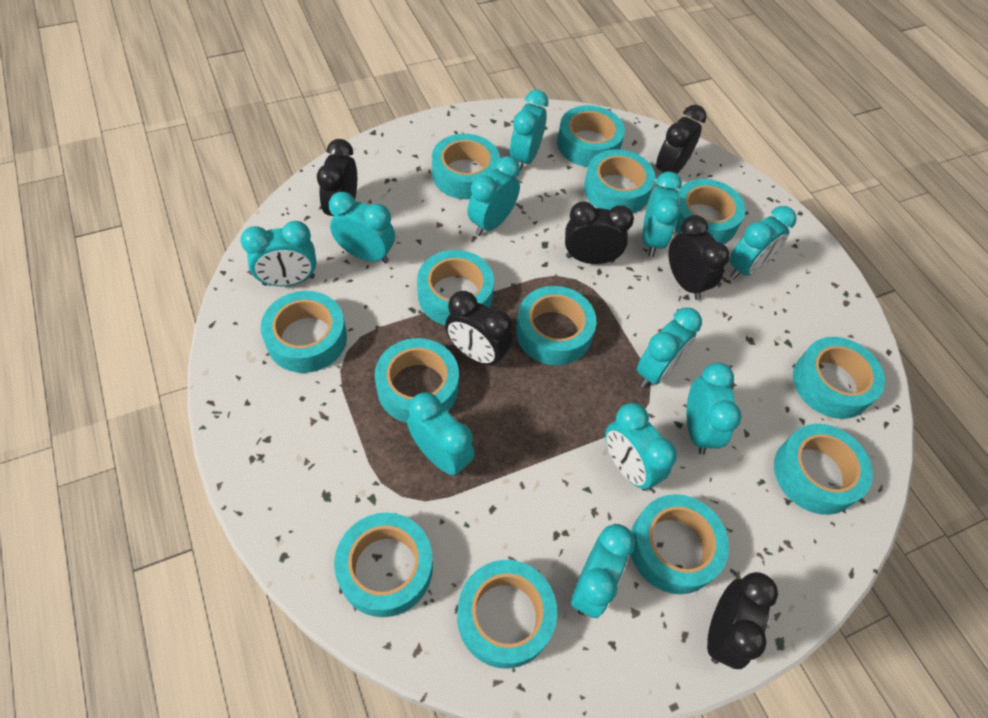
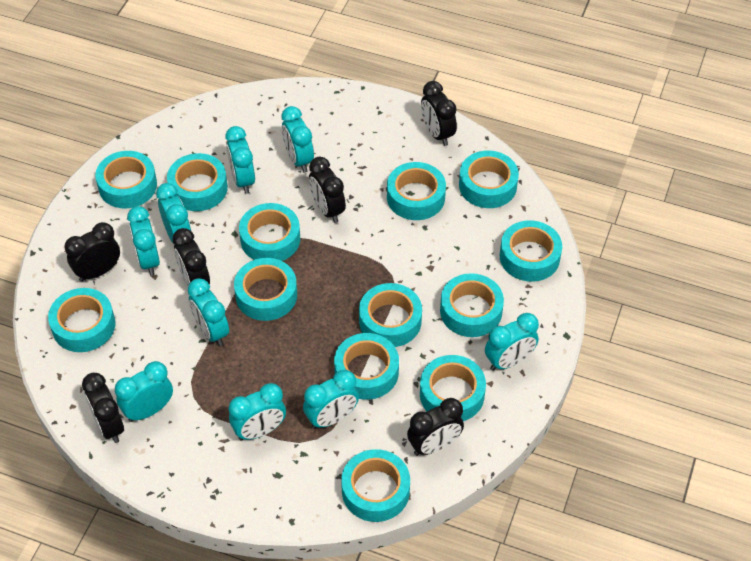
turquoise clock: 11 -> 9

